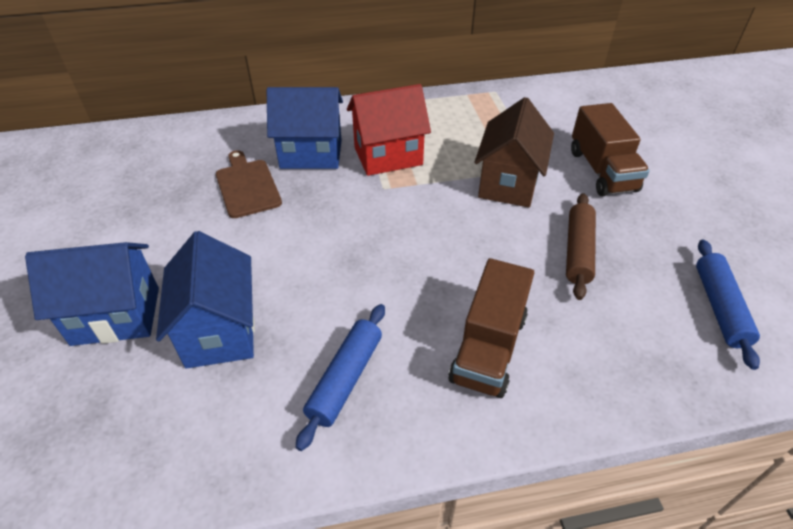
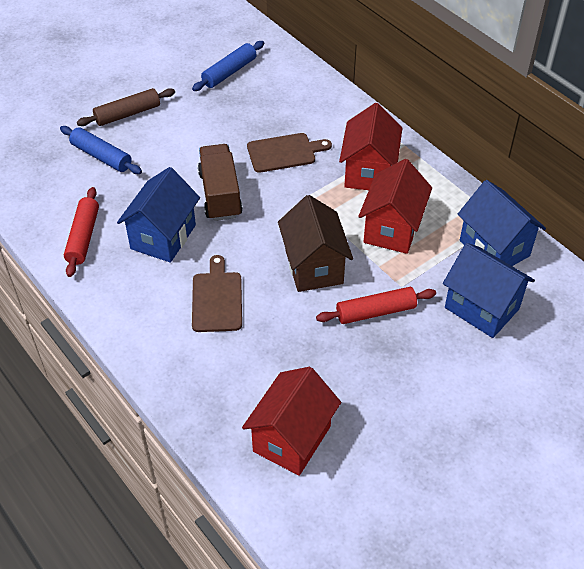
brown cutting board: 1 -> 2
brown truck: 2 -> 1
red house: 1 -> 3
red rolling pin: 0 -> 2

